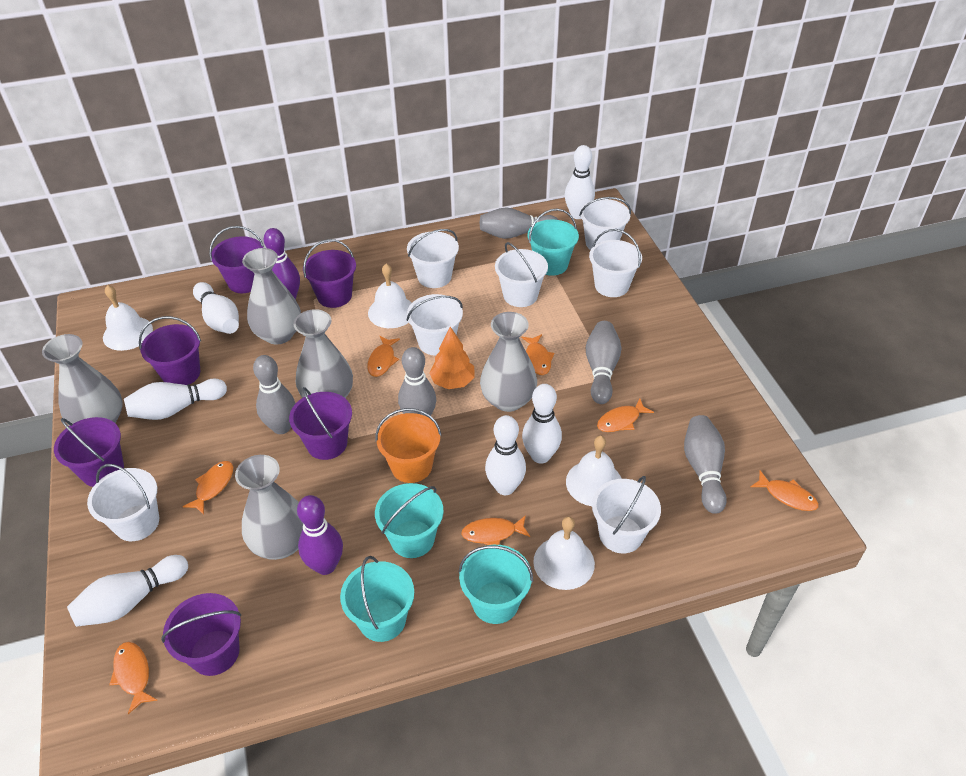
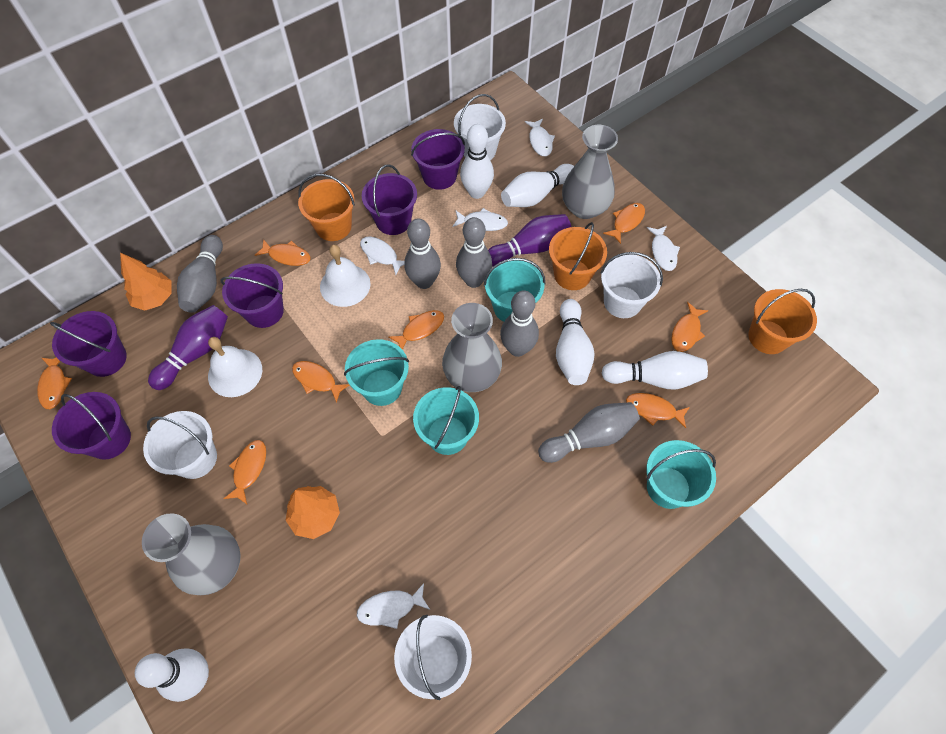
grey vase: 5 -> 3
orange bucket: 1 -> 3
orange fish: 7 -> 8
orange tree: 1 -> 2
purple bucket: 6 -> 5
white bell: 4 -> 2
white bowling pin: 6 -> 5
white bucket: 7 -> 4
white fish: 0 -> 5

